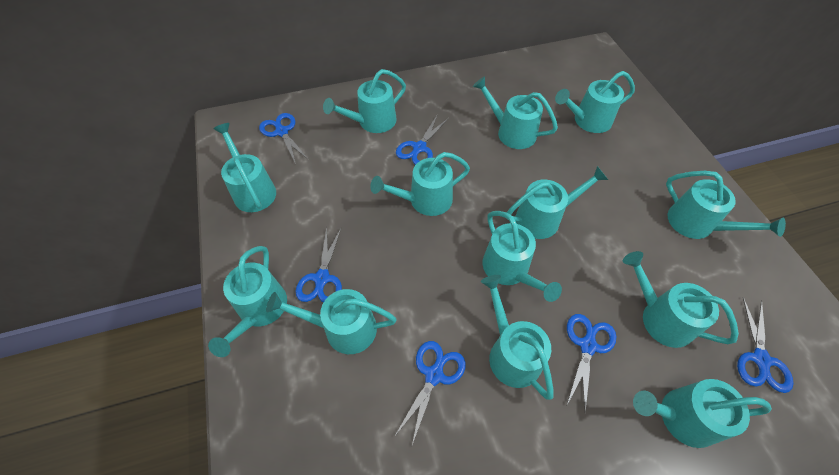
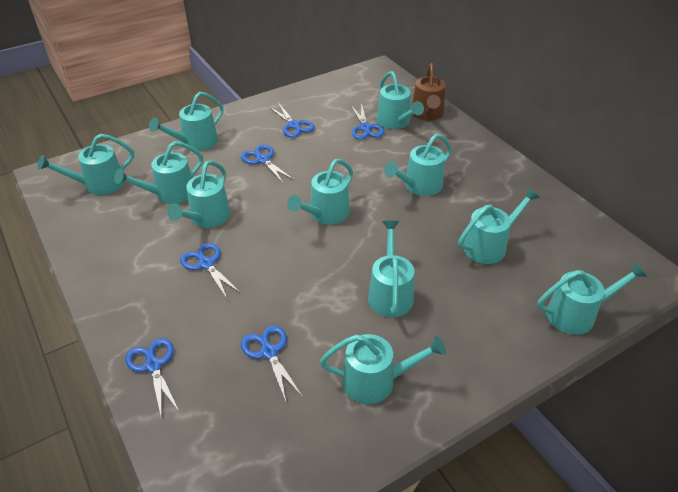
brown watering can: 0 -> 1
turquoise watering can: 13 -> 11

